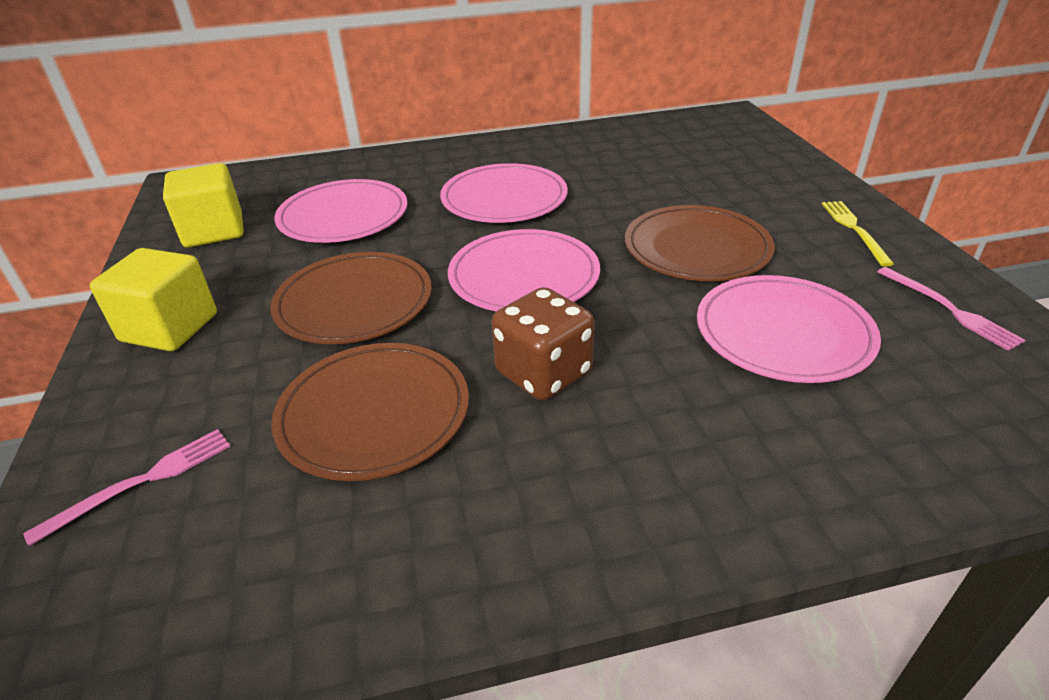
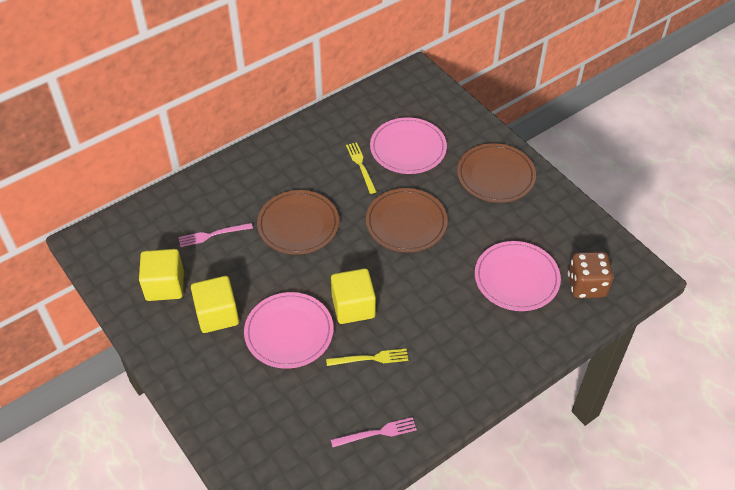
pink plate: 4 -> 3
yellow cube: 2 -> 3
yellow fork: 1 -> 2

